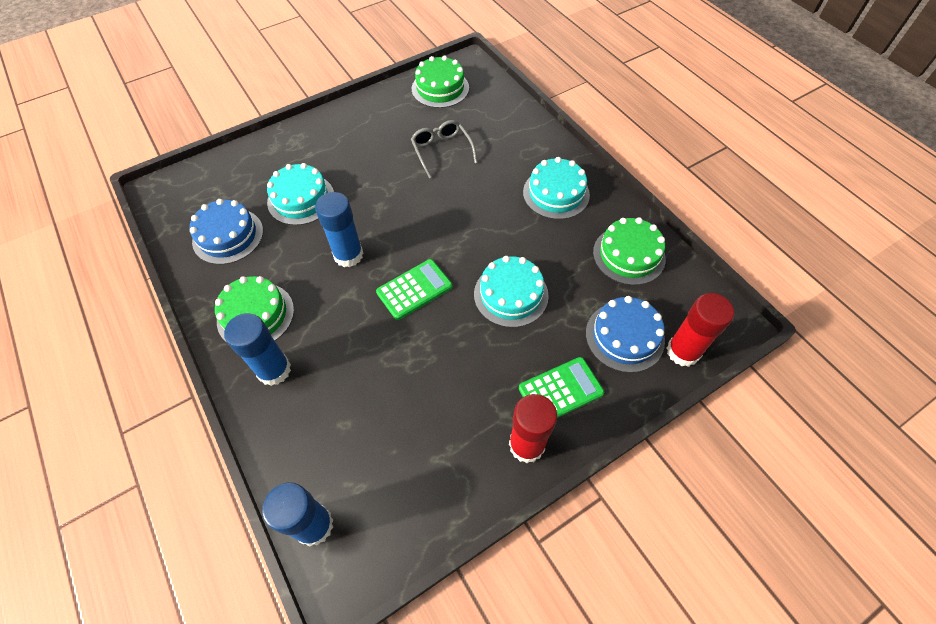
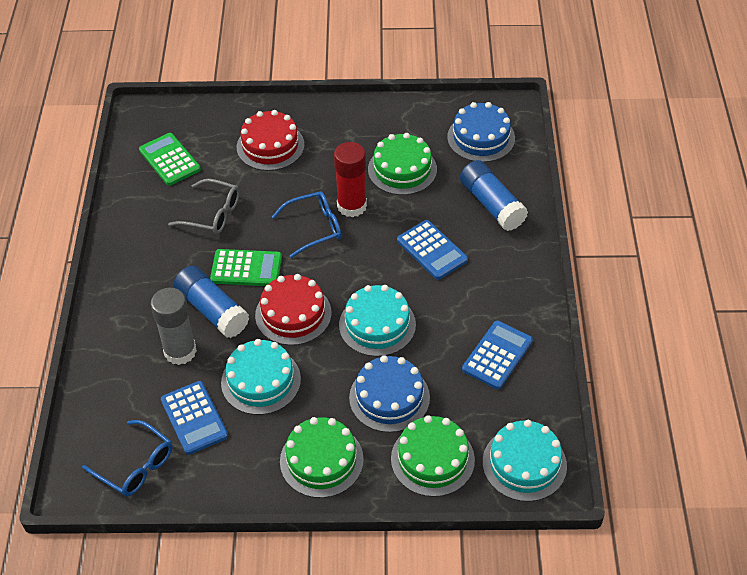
blue calculator: 0 -> 3
blue glasses: 0 -> 2
blue glue stick: 3 -> 2
grey glue stick: 0 -> 1
red cake: 0 -> 2
red glue stick: 2 -> 1

